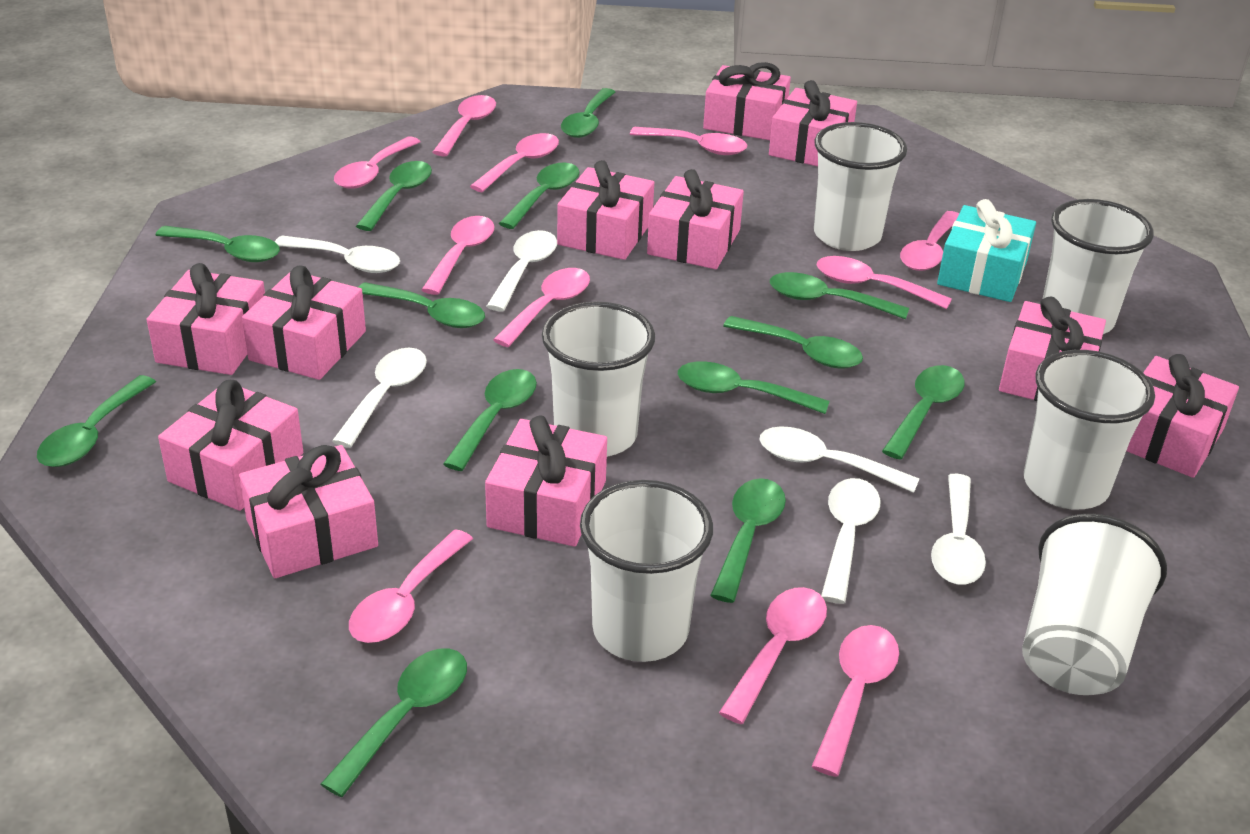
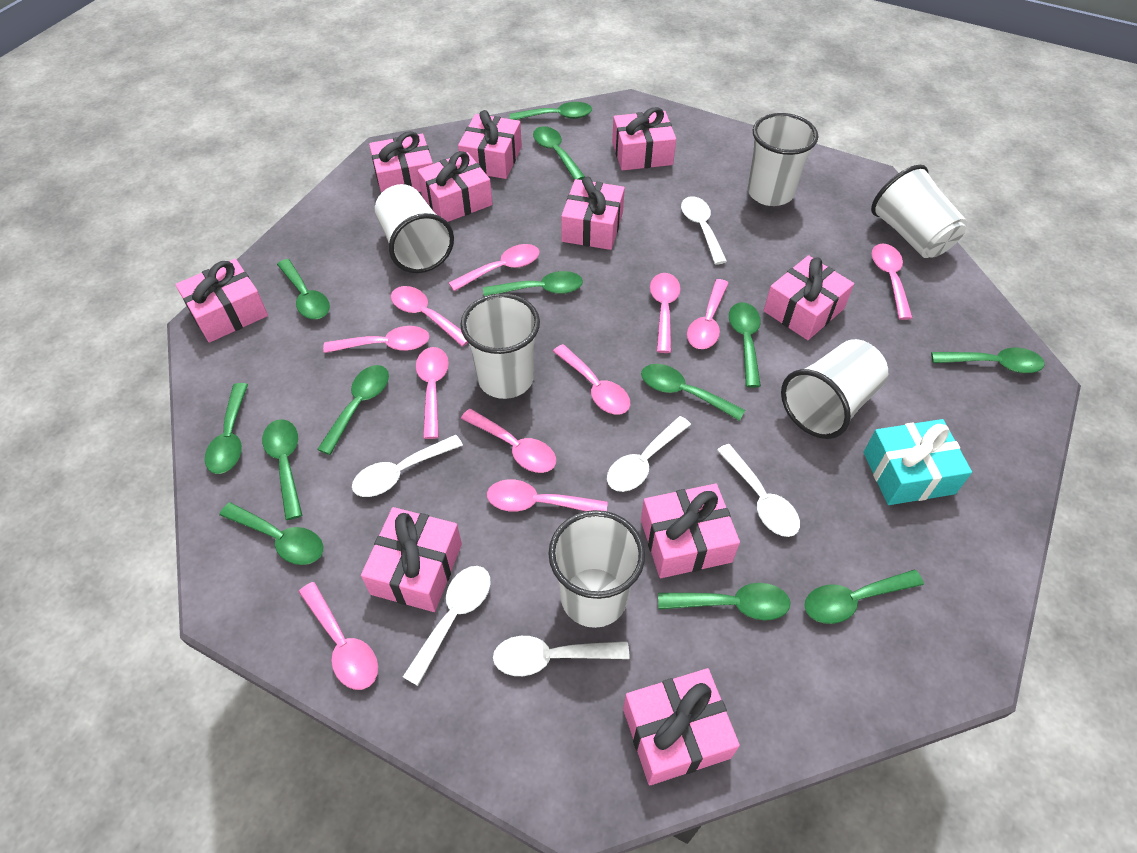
pink gift: 11 -> 10

